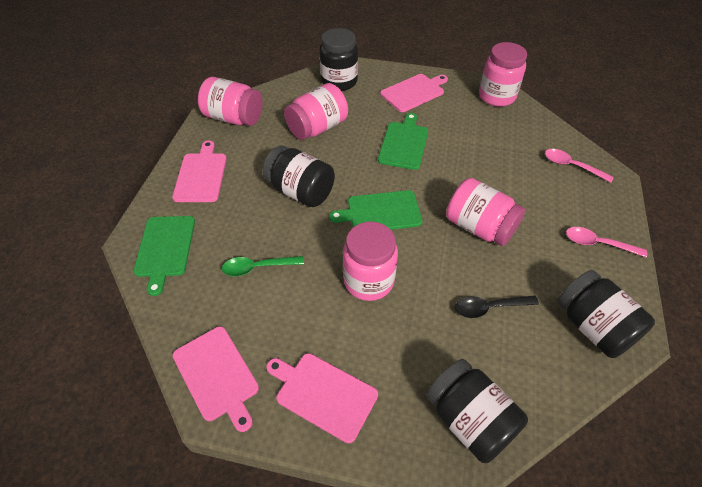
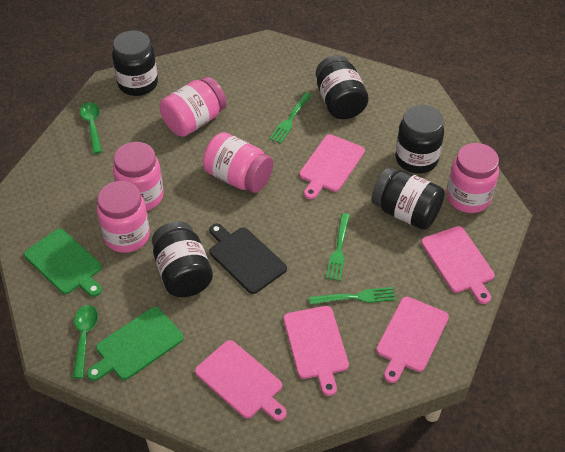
black cutting board: 0 -> 1
black jar: 4 -> 5
black spoon: 1 -> 0
green cutting board: 3 -> 2
green fork: 0 -> 3
green spoon: 1 -> 2
pink cutting board: 4 -> 5
pink spoon: 2 -> 0

